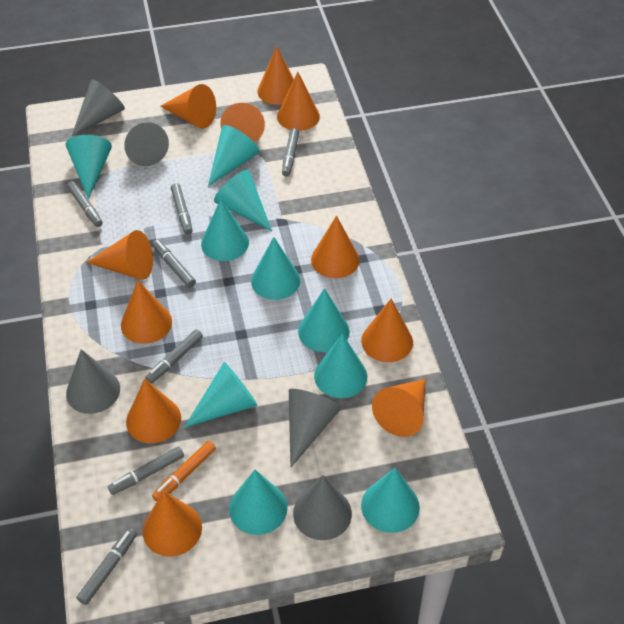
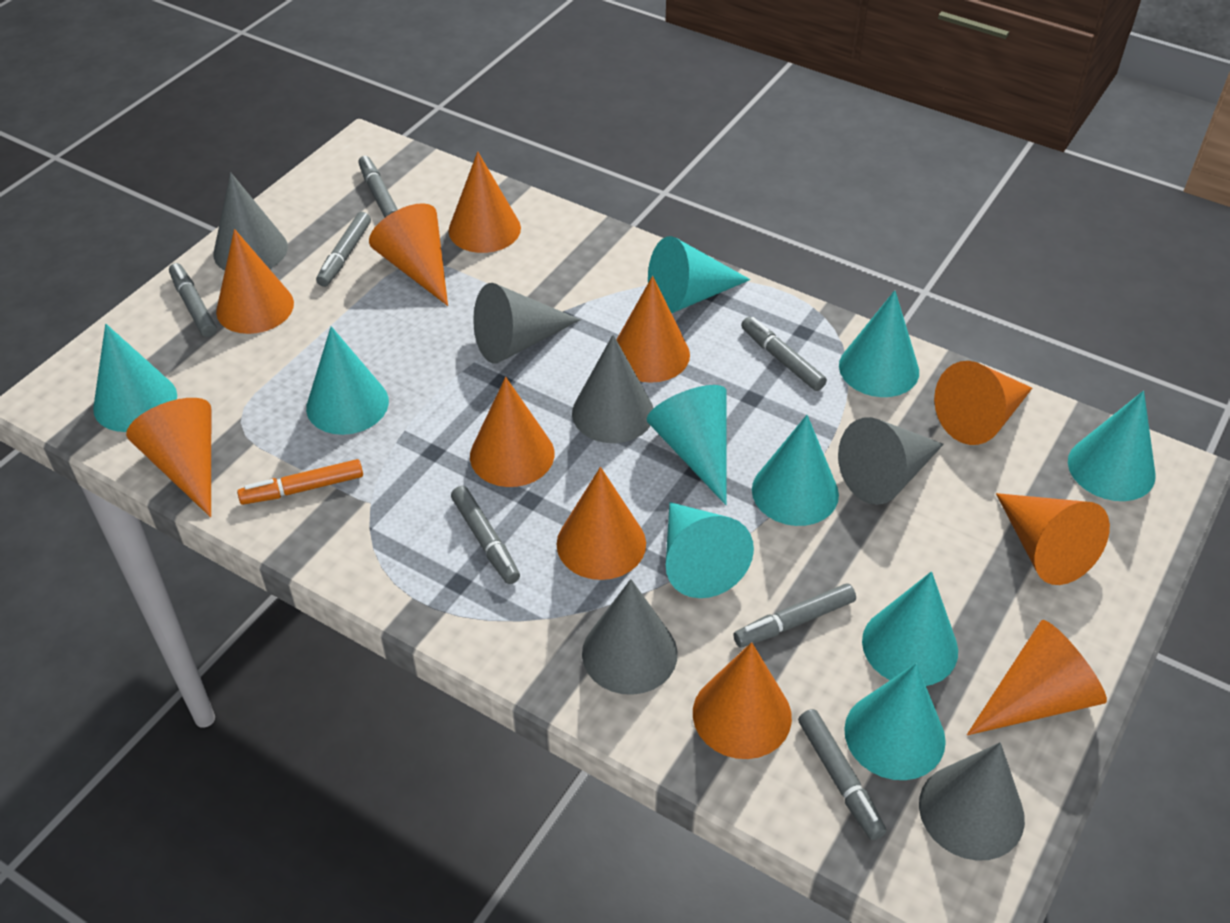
grey cone: 5 -> 6

